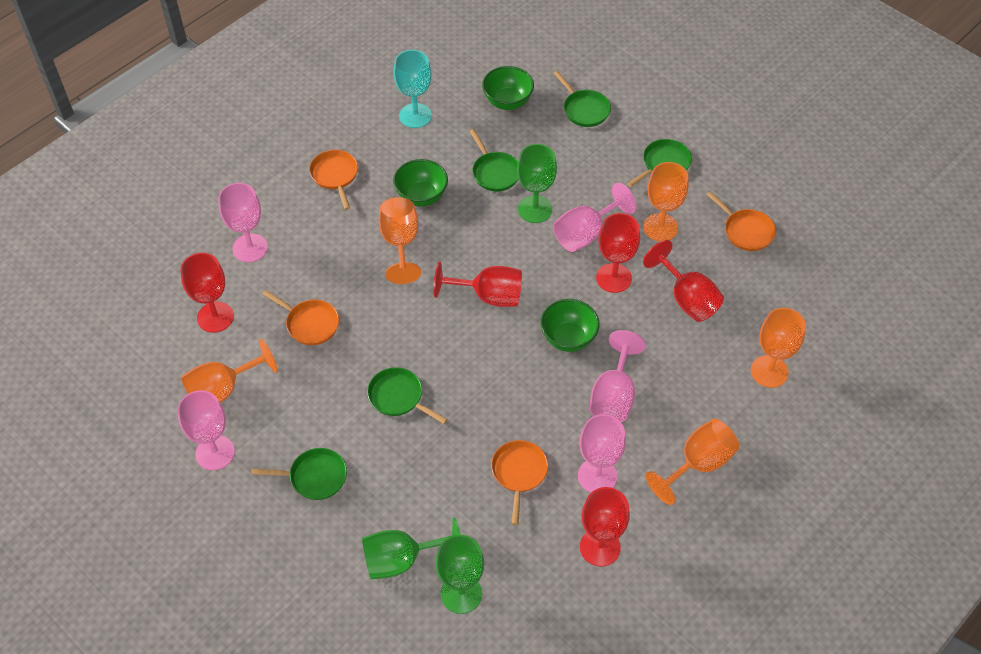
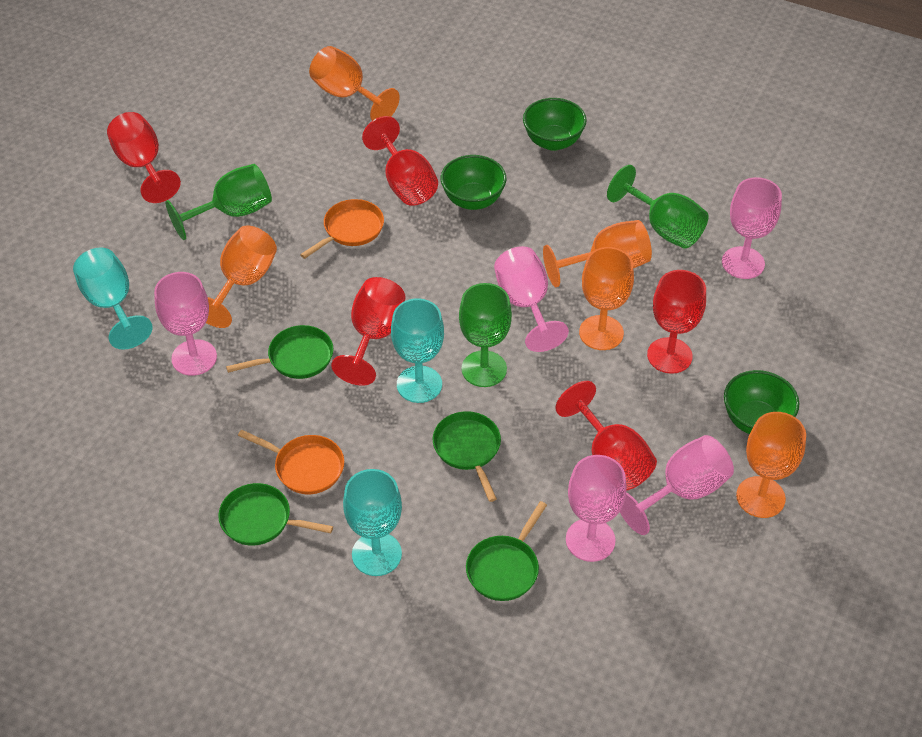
green pan: 5 -> 4
orange pan: 4 -> 2
turquoise goblet: 1 -> 3

